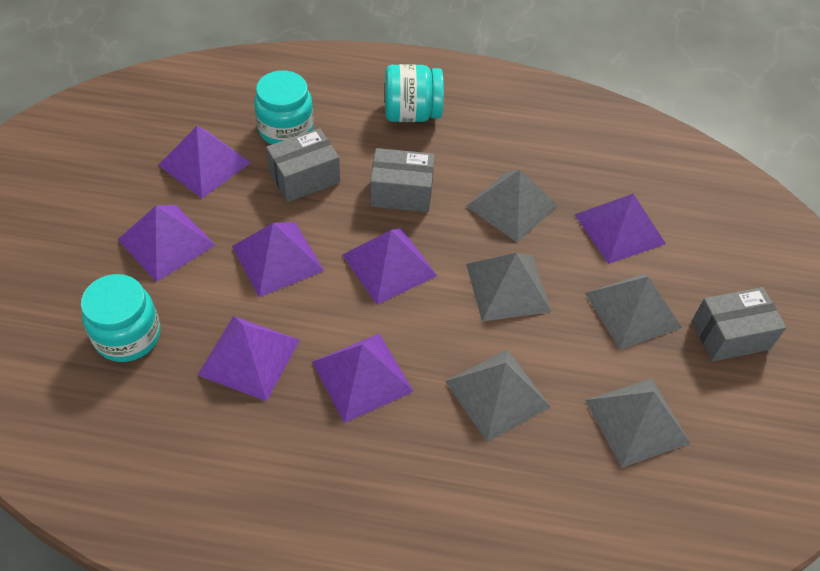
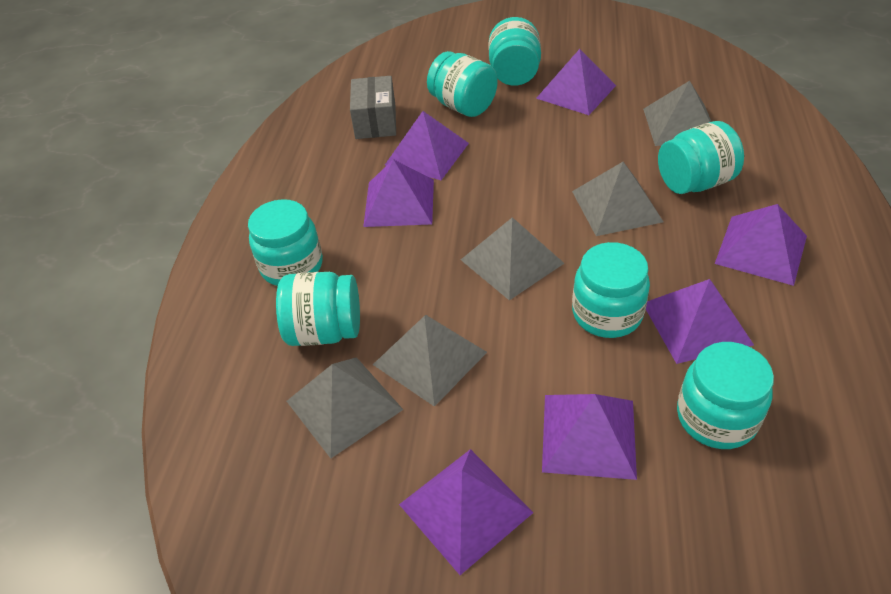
grey box: 3 -> 1
turquoise jar: 3 -> 7

